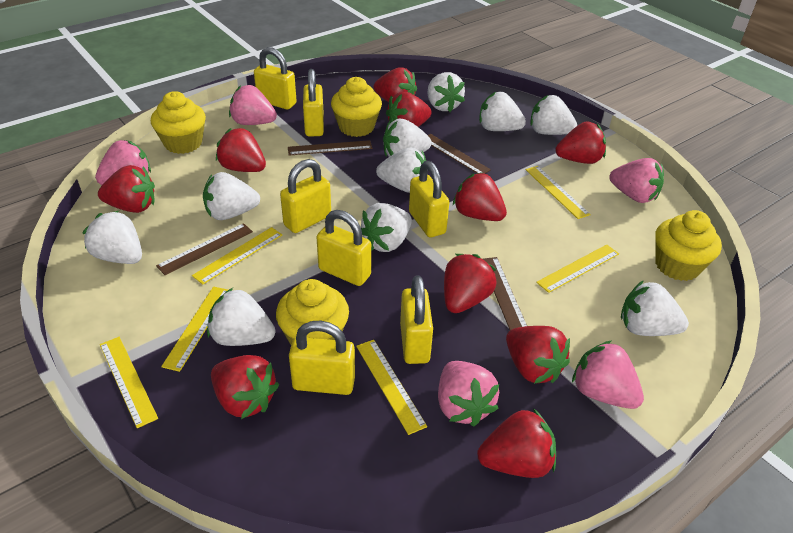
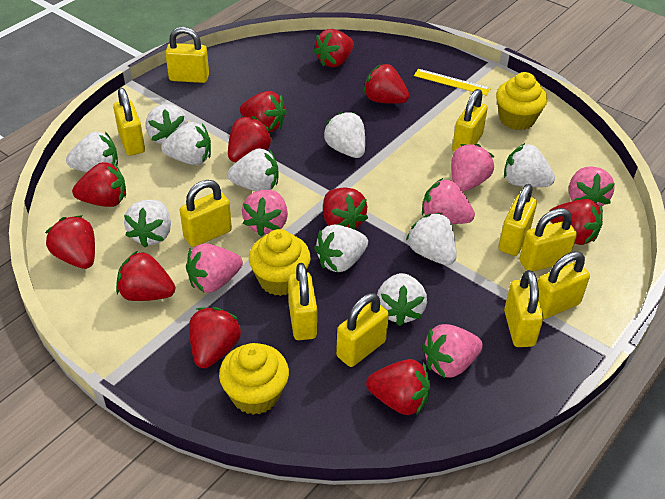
brown ruler: 4 -> 0
pink strawberry: 5 -> 6
red strawberry: 10 -> 11
yellow cupcake: 4 -> 3
yellow padlock: 7 -> 10
yellow ruler: 6 -> 1

